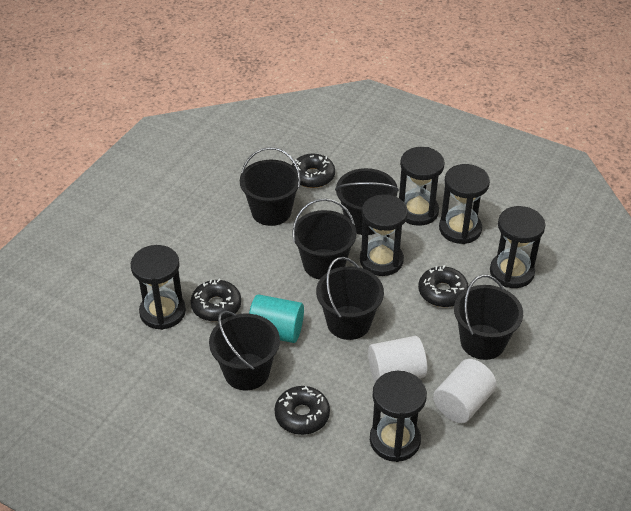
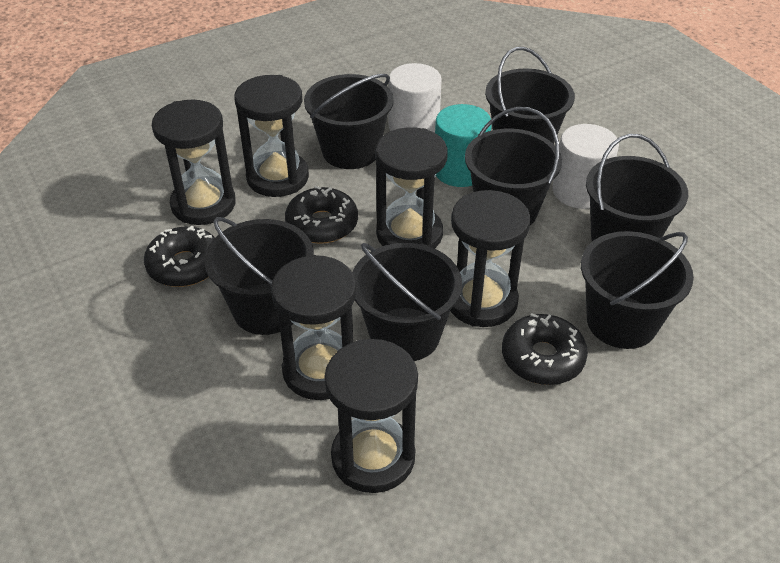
black bucket: 6 -> 7
black donut: 4 -> 3

